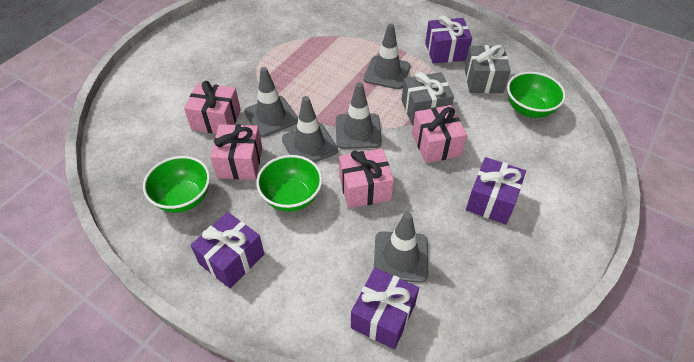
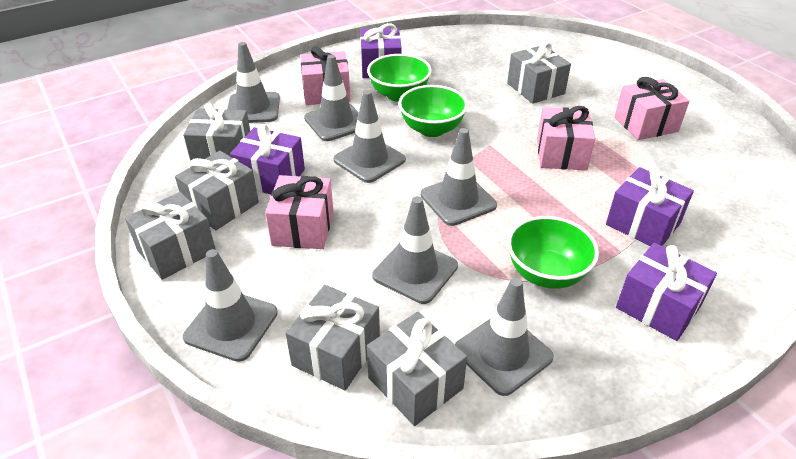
grey gift: 2 -> 6
grey traffic cone: 5 -> 7

